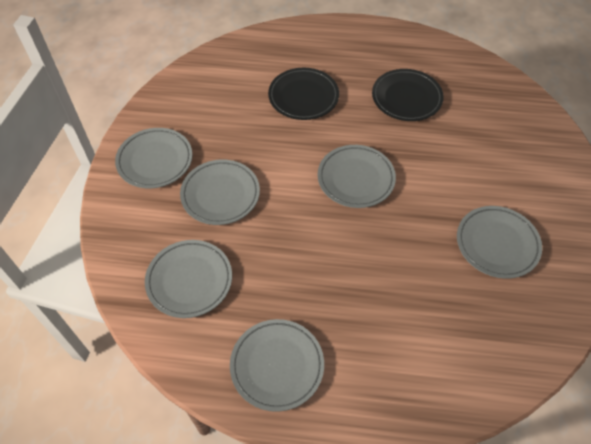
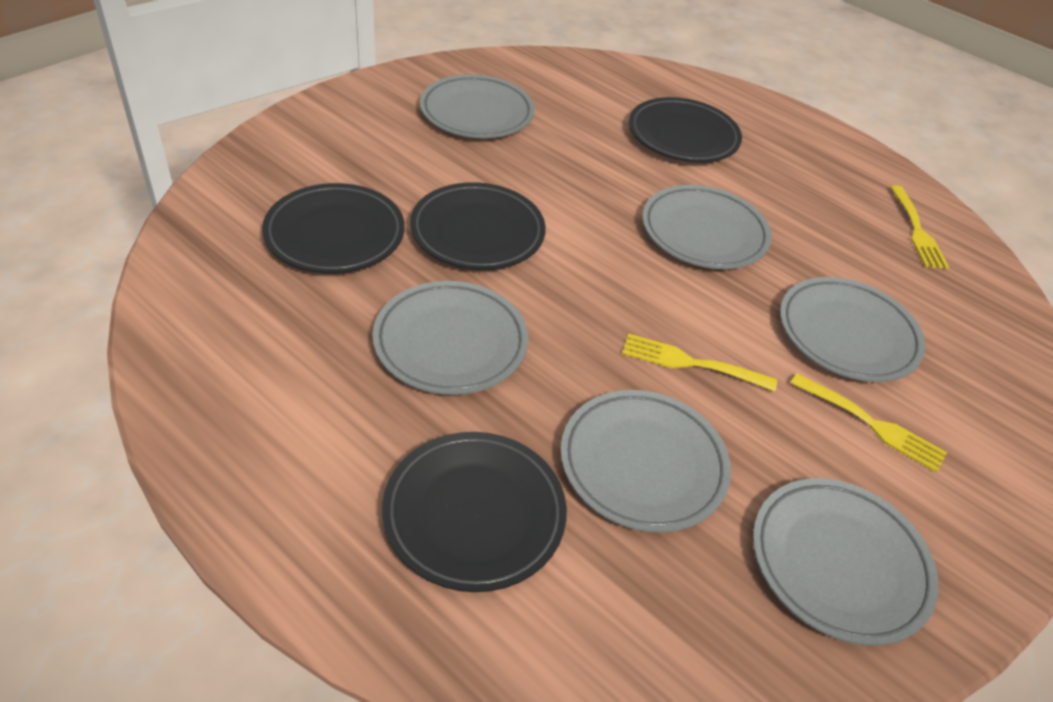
black plate: 2 -> 4
yellow fork: 0 -> 3

